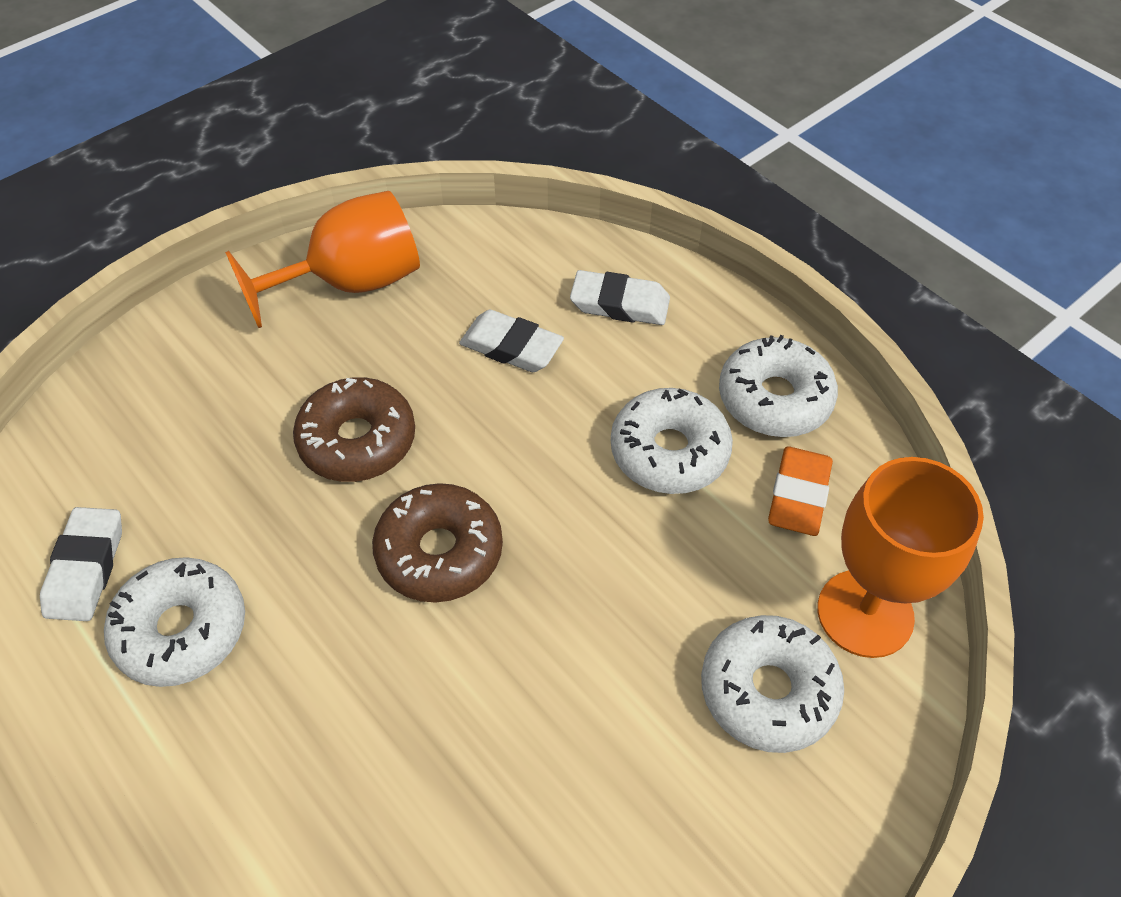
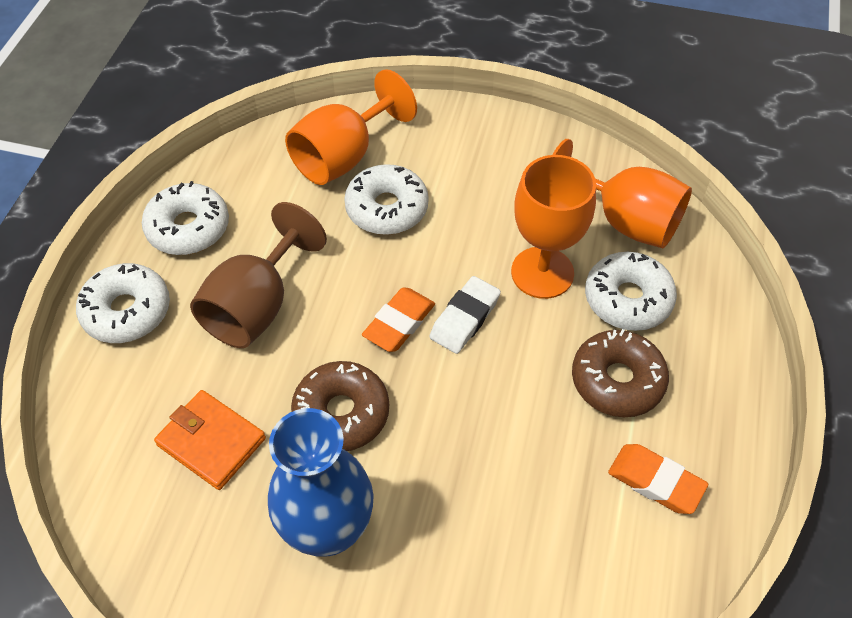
blue vase: 0 -> 1
brown goblet: 0 -> 1
orange eraser: 1 -> 2
orange goblet: 2 -> 3
orange wallet: 0 -> 1
white eraser: 3 -> 1

